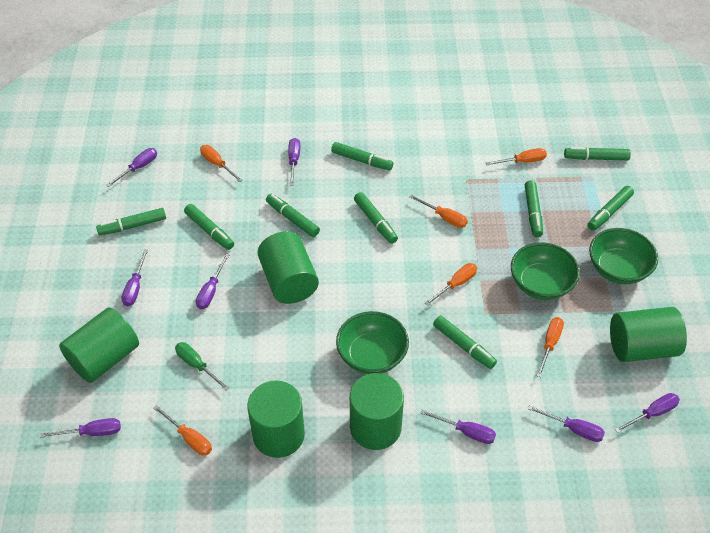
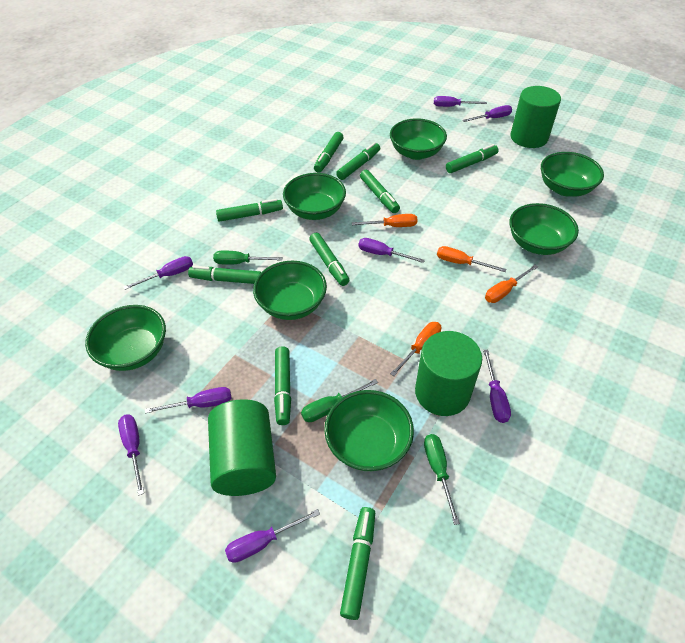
green bowl: 3 -> 7
green cylinder: 5 -> 3
green screwdriver: 1 -> 3
orange screwdriver: 6 -> 4

